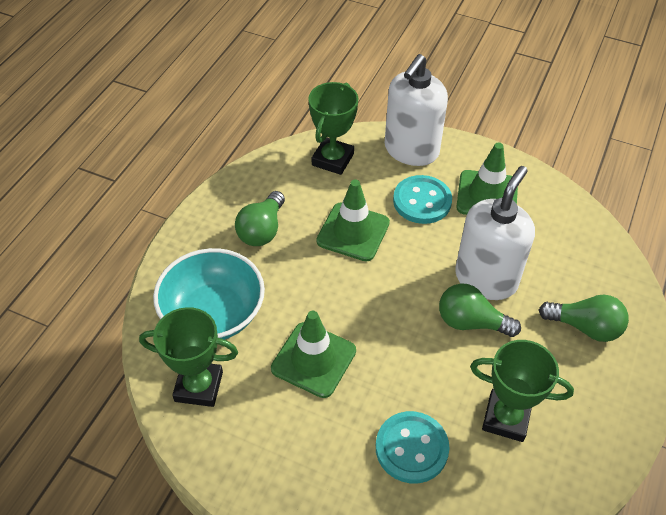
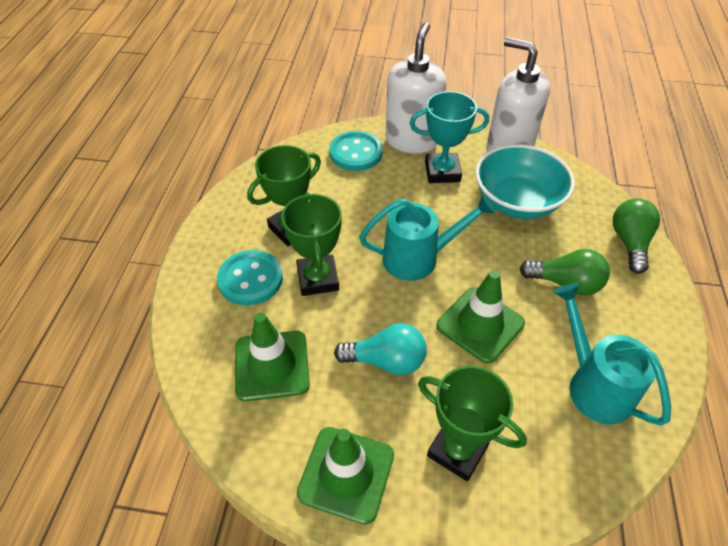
green light bulb: 3 -> 2
turquoise light bulb: 0 -> 1
turquoise trophy: 0 -> 1
turquoise watering can: 0 -> 2

